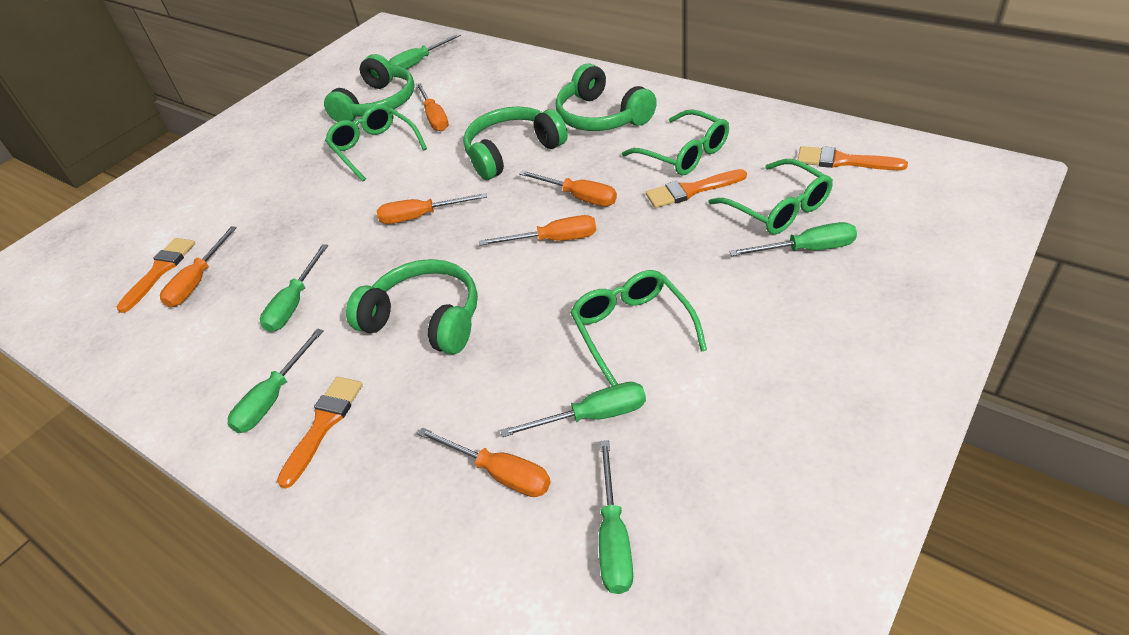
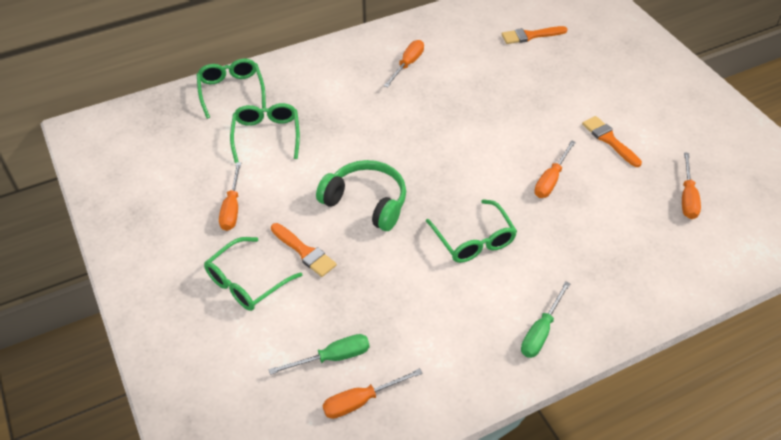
green headphones: 4 -> 1
green screwdriver: 6 -> 2
orange brush: 4 -> 3
orange screwdriver: 6 -> 5

